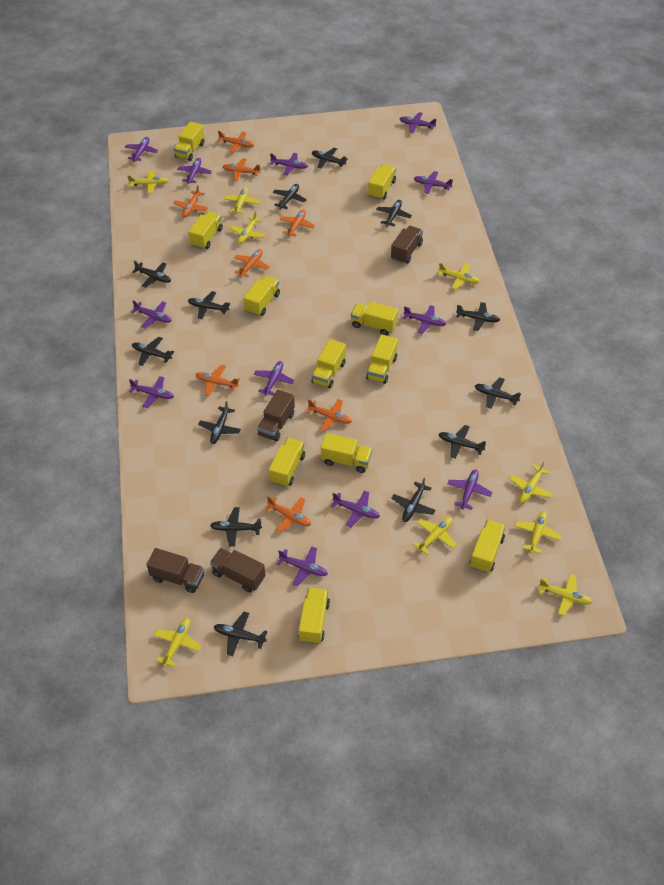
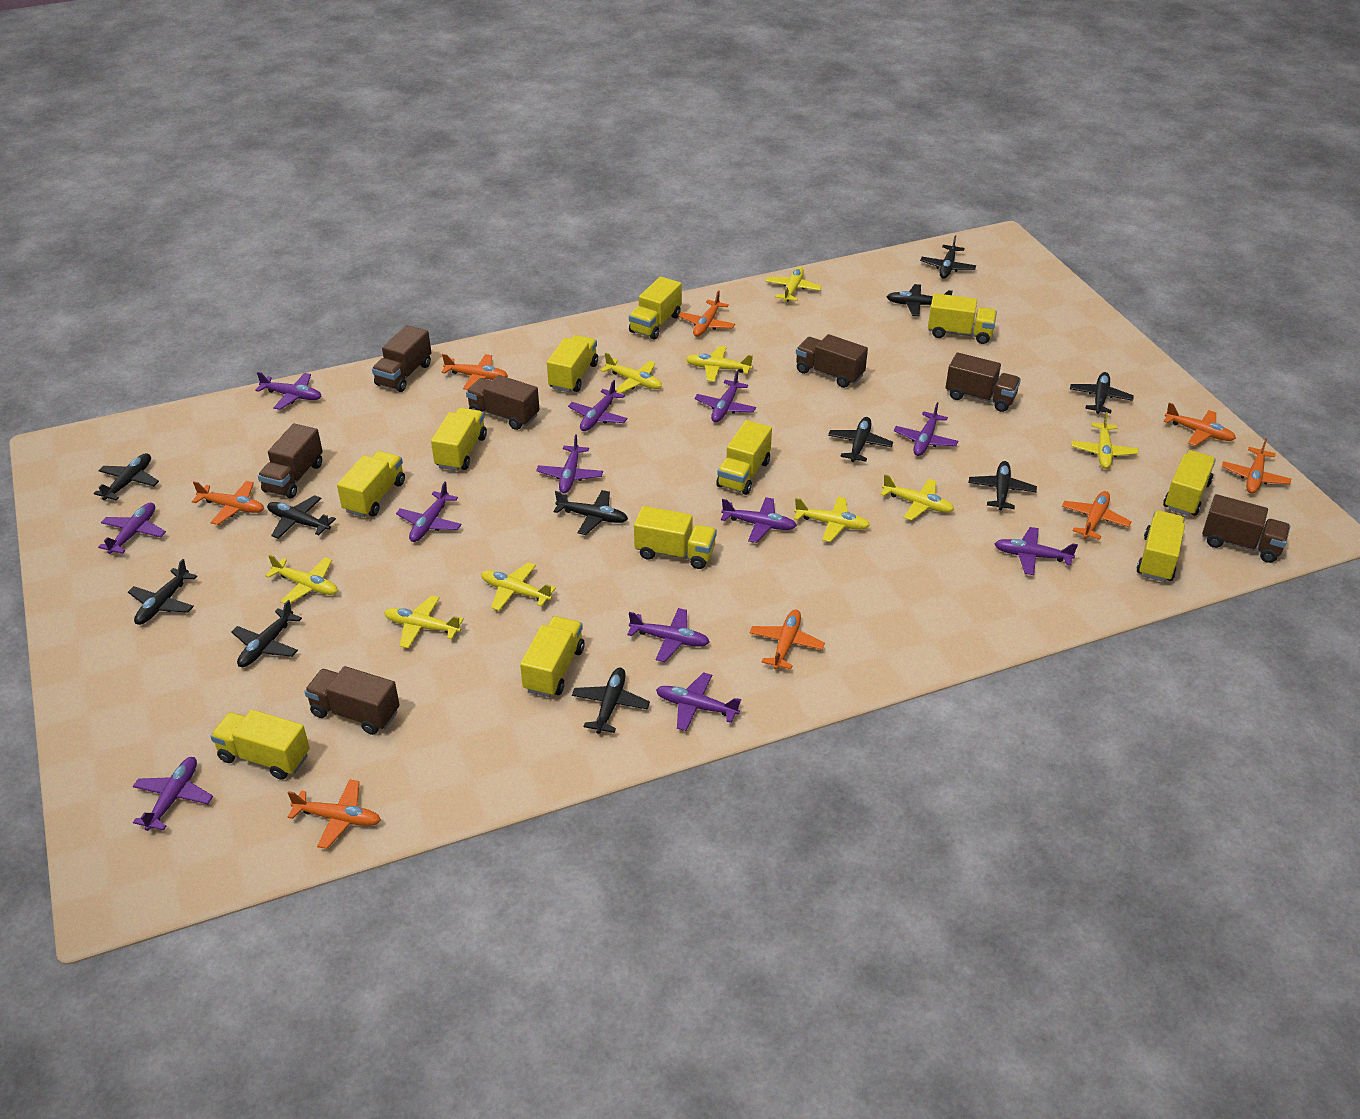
black plane: 13 -> 11
brown truck: 4 -> 7

